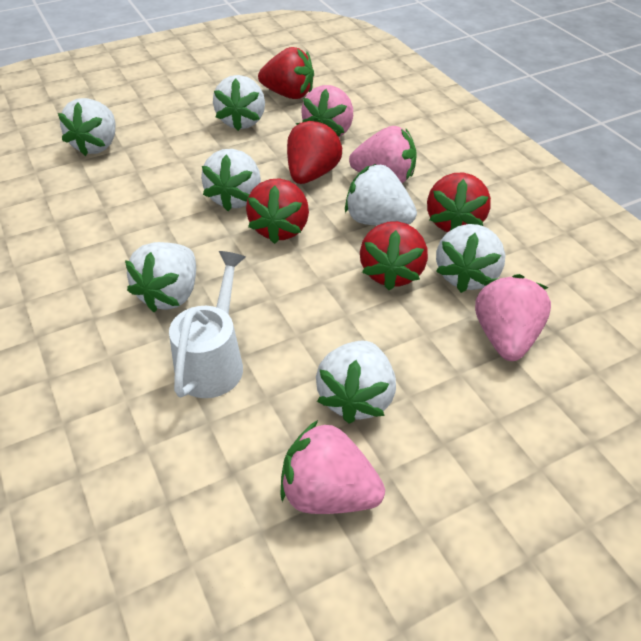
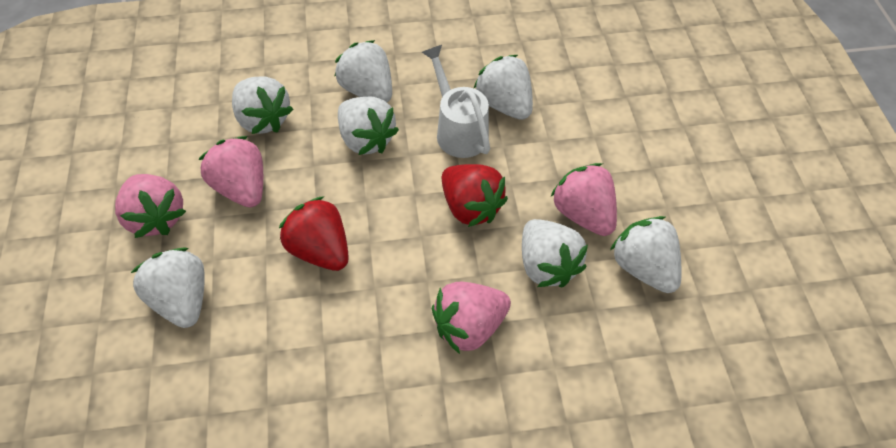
red strawberry: 5 -> 2

